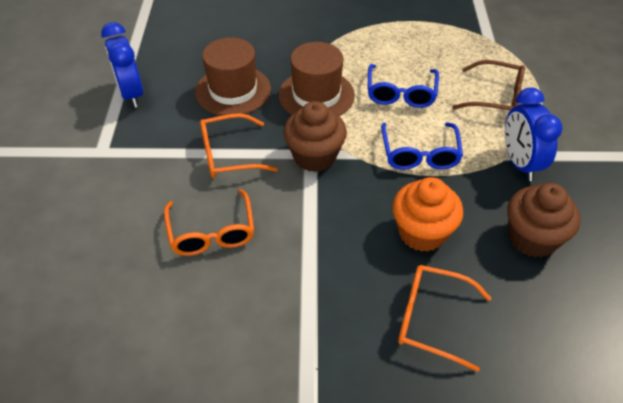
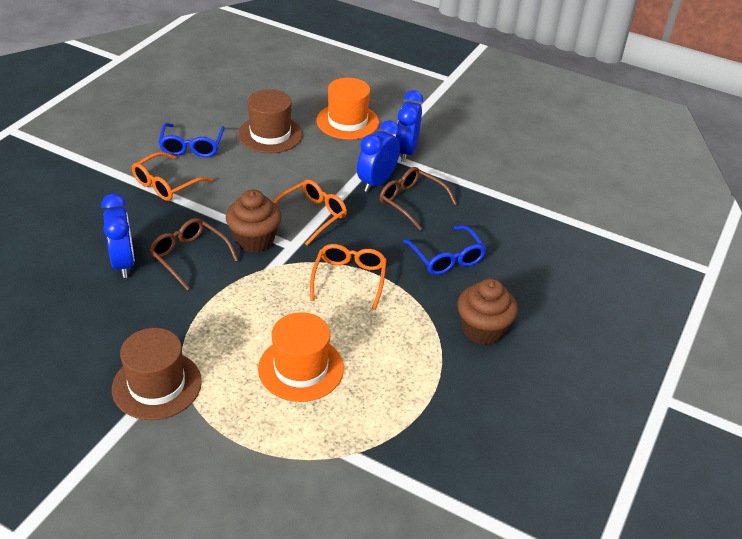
blue clock: 2 -> 3
brown glasses: 1 -> 2
orange cupcake: 1 -> 0
orange hat: 0 -> 2

